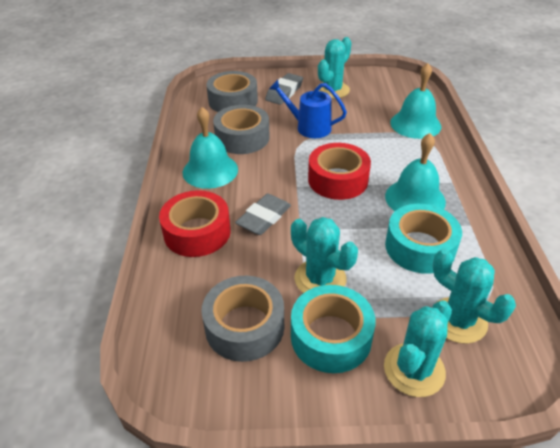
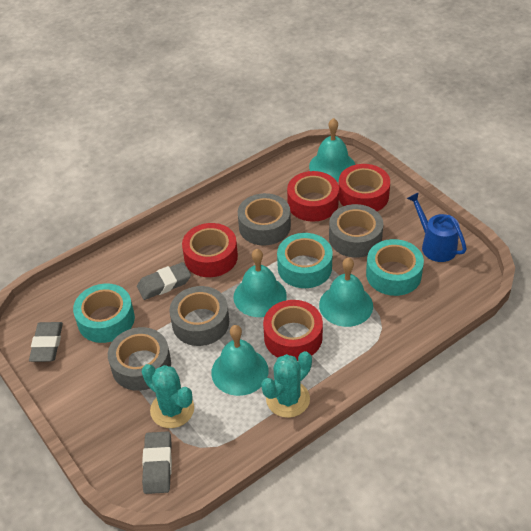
grey eraser: 2 -> 3
grey tape: 3 -> 4
red tape: 2 -> 4
turquoise bell: 3 -> 4
turquoise cactus: 4 -> 2
turquoise tape: 2 -> 3

